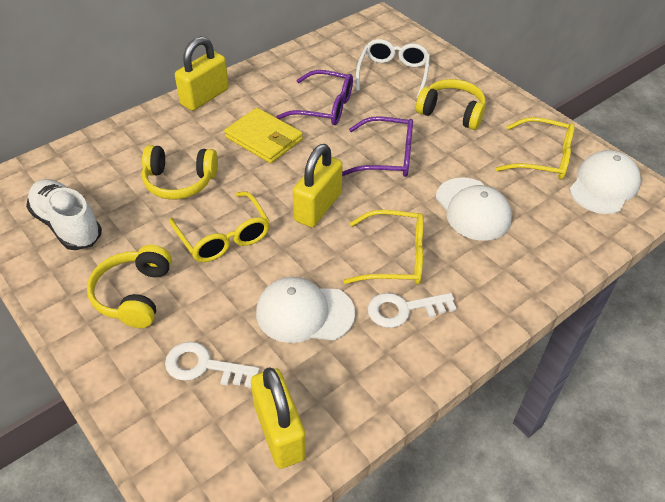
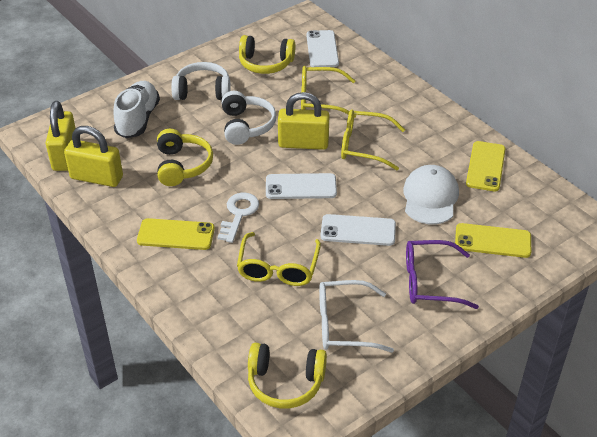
purple glasses: 2 -> 1
white cap: 3 -> 1
white headphones: 0 -> 2
white key: 2 -> 1
white phone: 0 -> 3
yellow phone: 0 -> 3
yellow wallet: 1 -> 0

